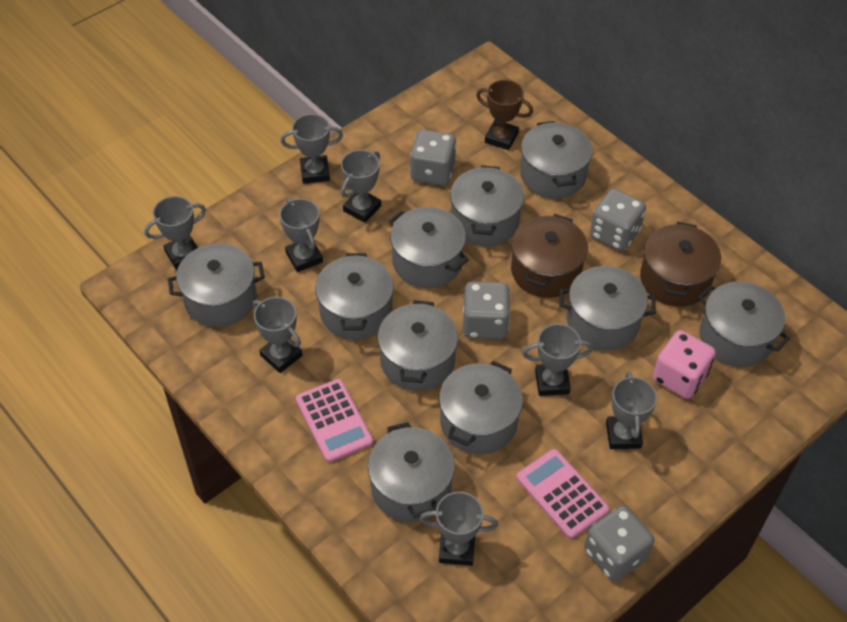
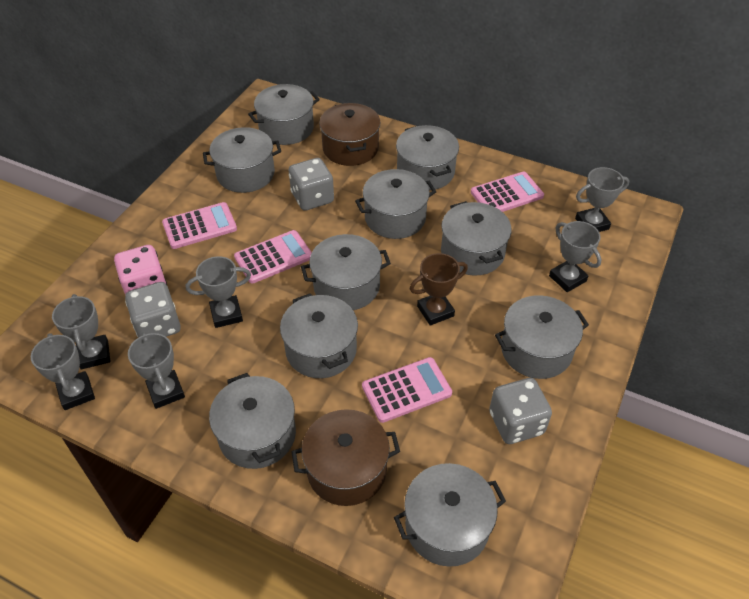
grey dice: 4 -> 3
grey trophy: 8 -> 6
pink calculator: 2 -> 4

